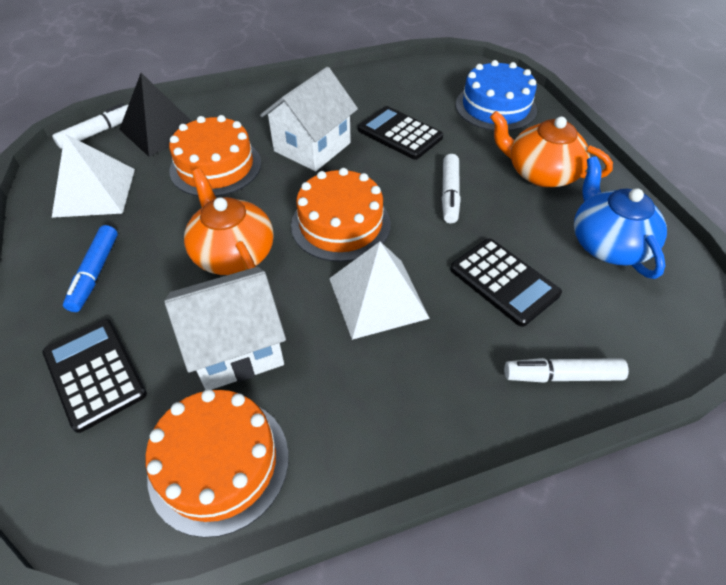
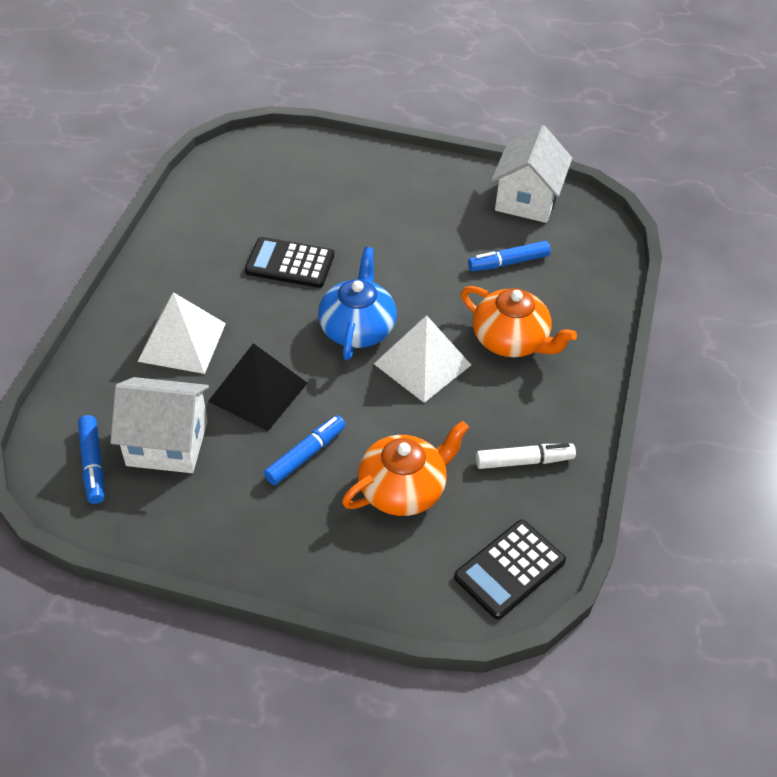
black calculator: 3 -> 2
blue cake: 1 -> 0
blue marker: 1 -> 3
orange cake: 3 -> 0
white marker: 3 -> 1

